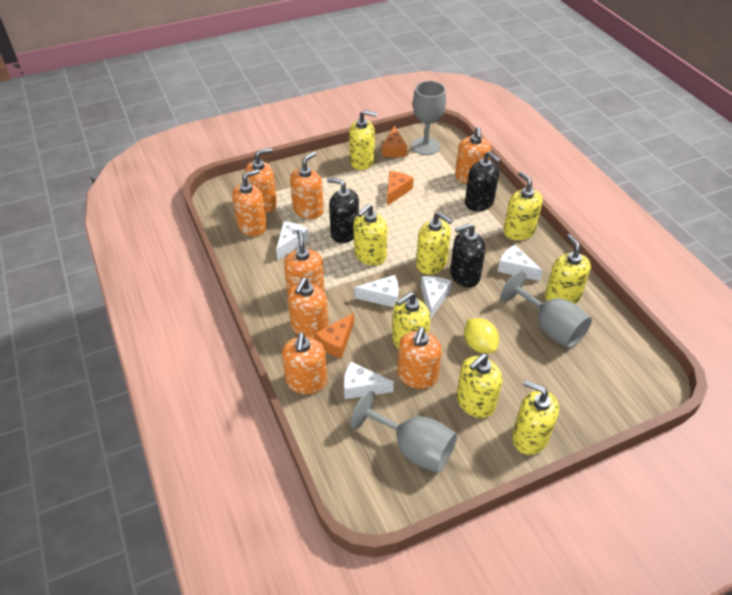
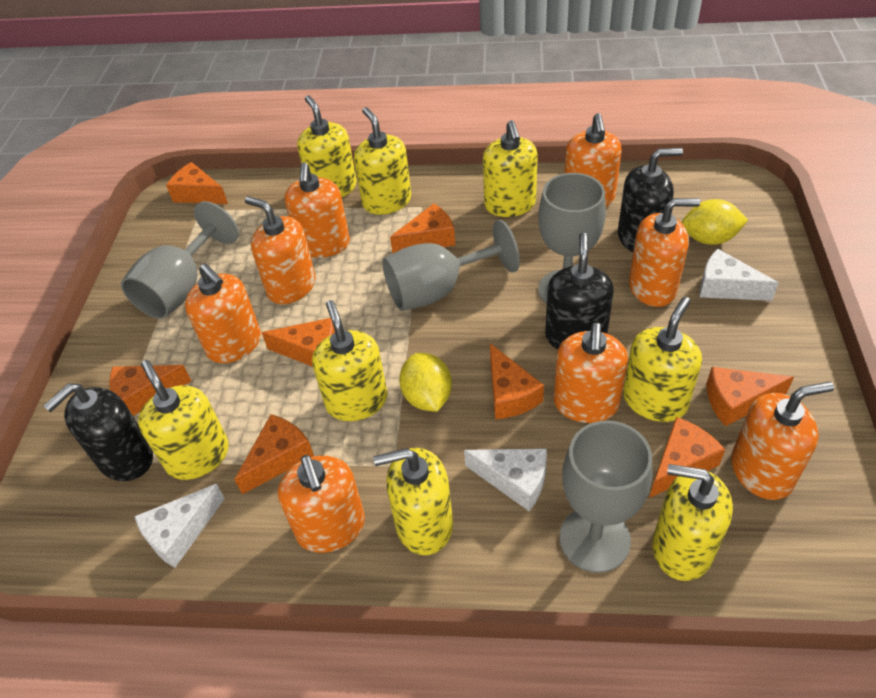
grey goblet: 3 -> 4
orange cheese: 3 -> 8
white cheese: 5 -> 3
yellow lemon: 1 -> 2

